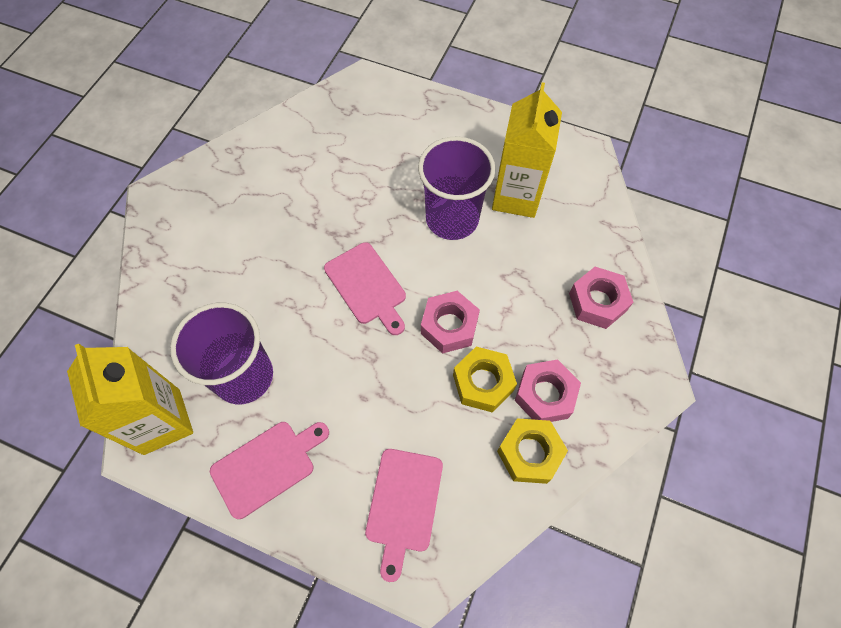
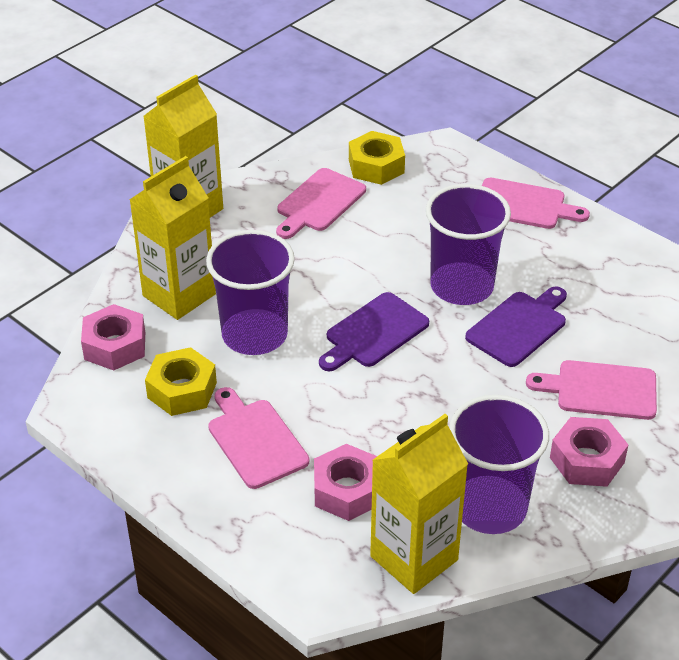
pink cutting board: 3 -> 4
purple cup: 2 -> 3
purple cutting board: 0 -> 2
yellow carton: 2 -> 3

